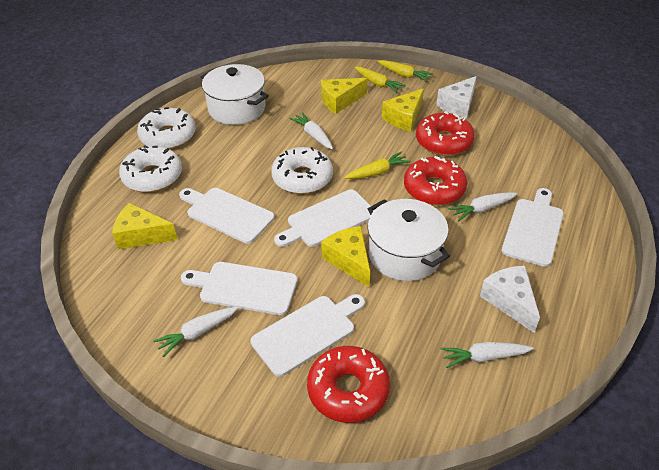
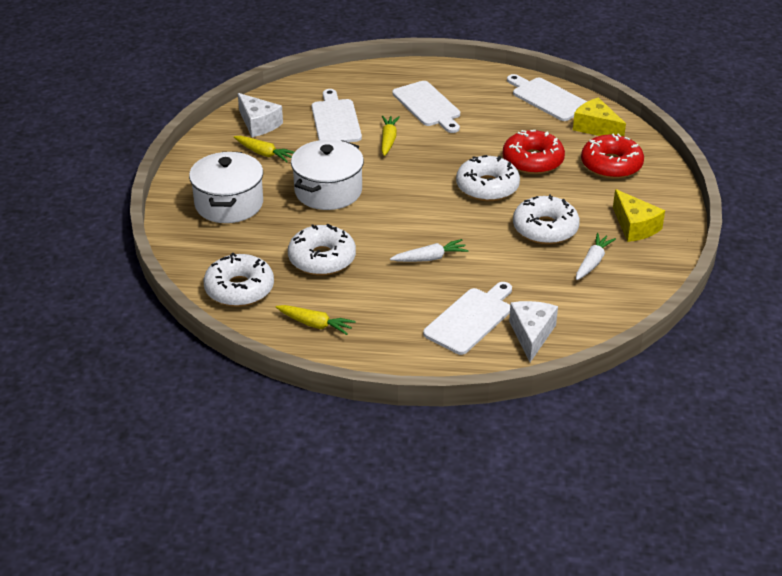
red donut: 3 -> 2
white carrot: 4 -> 2
white cutting board: 5 -> 4
white donut: 3 -> 4
yellow cheese: 4 -> 2

